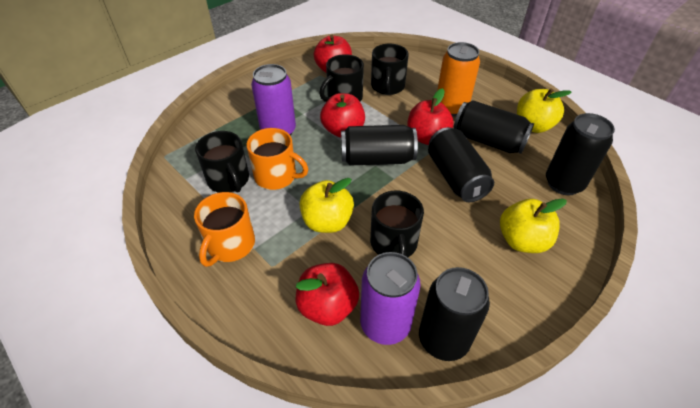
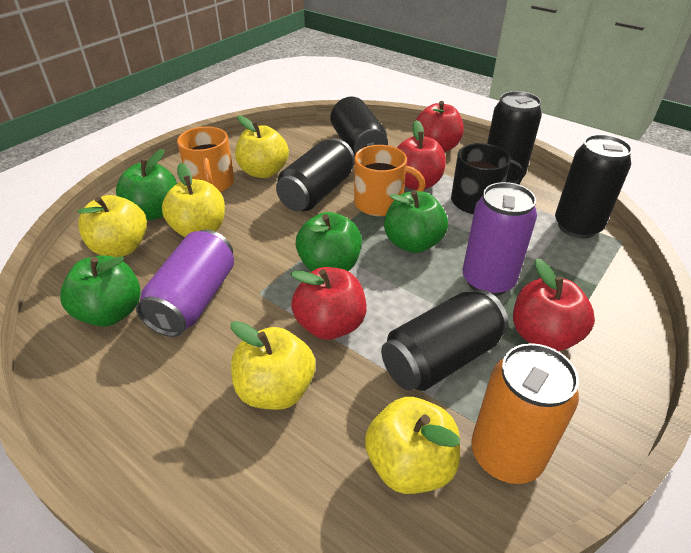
black mug: 4 -> 1
green apple: 0 -> 4
yellow apple: 3 -> 5

